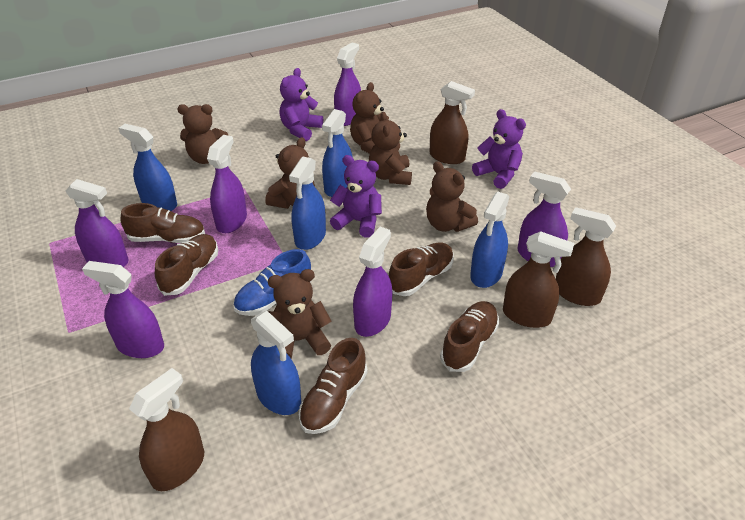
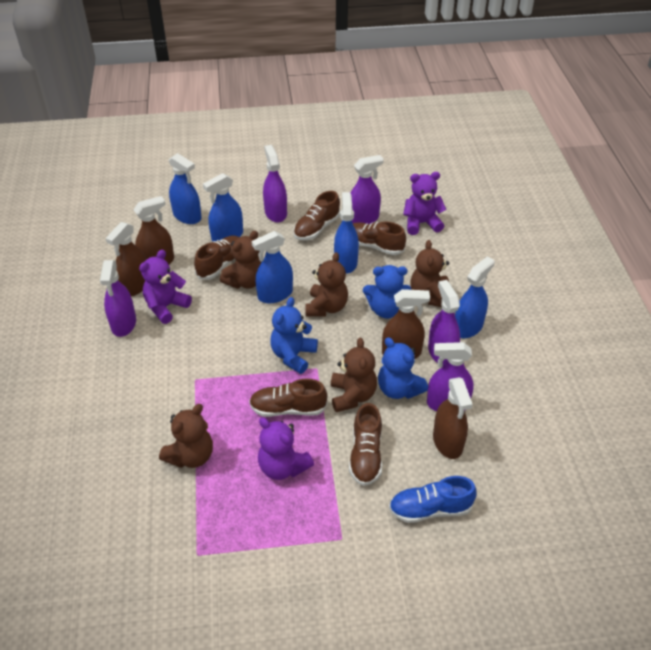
blue teddy bear: 0 -> 3
brown teddy bear: 6 -> 5
purple spray bottle: 6 -> 5

